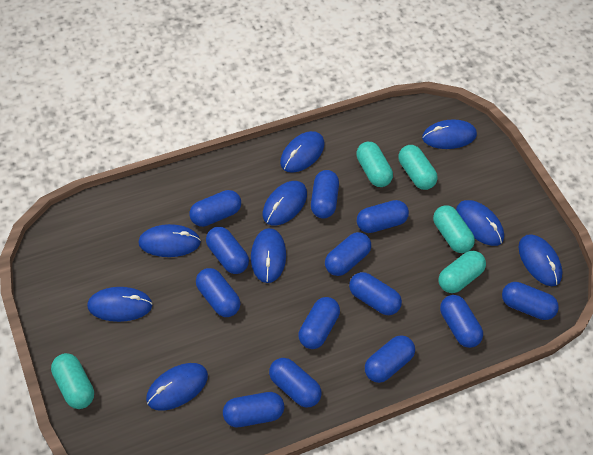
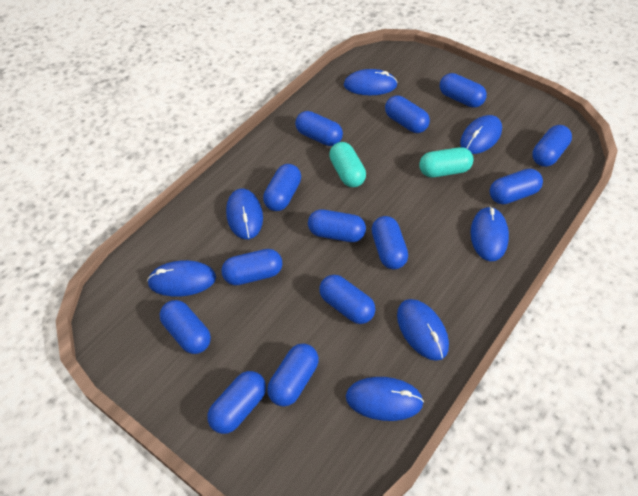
blue mouse: 9 -> 7
turquoise capsule: 5 -> 2

